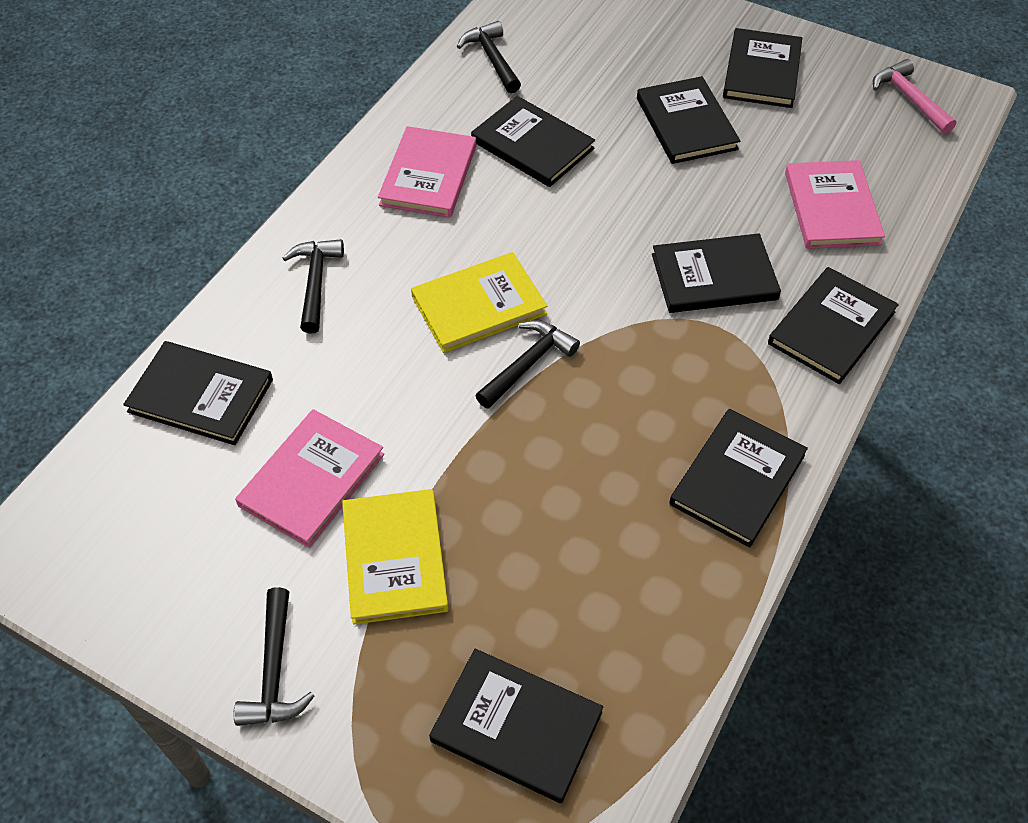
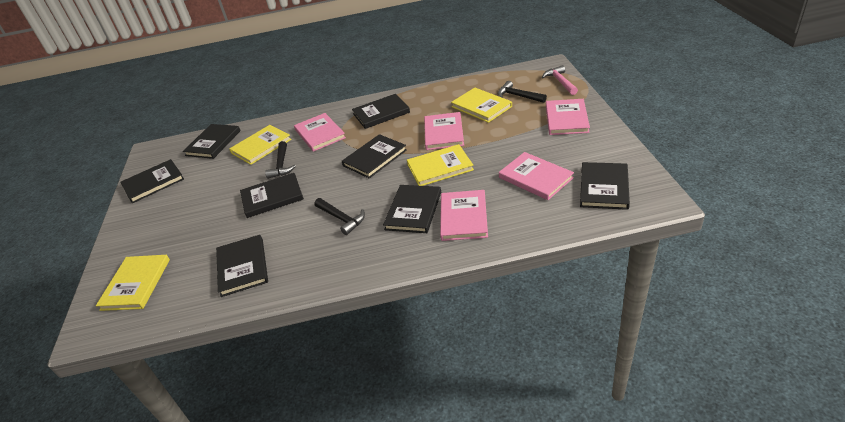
black hammer: 4 -> 3
pink book: 3 -> 5
yellow book: 2 -> 4

